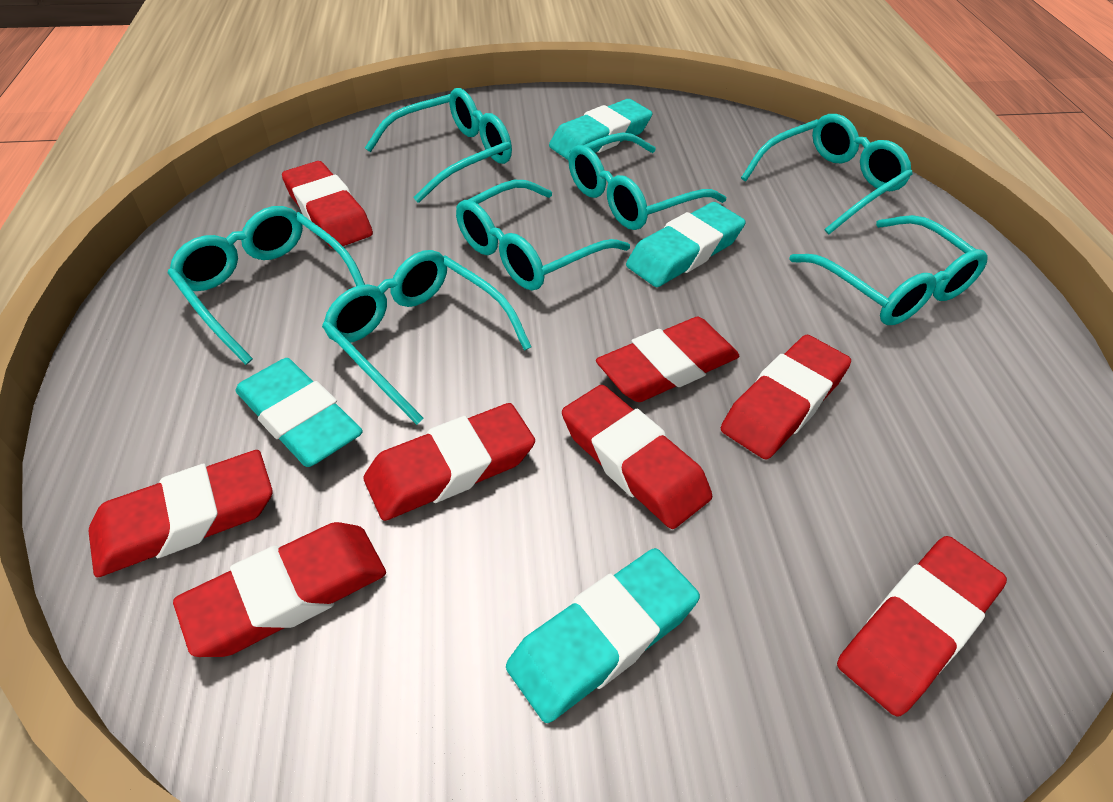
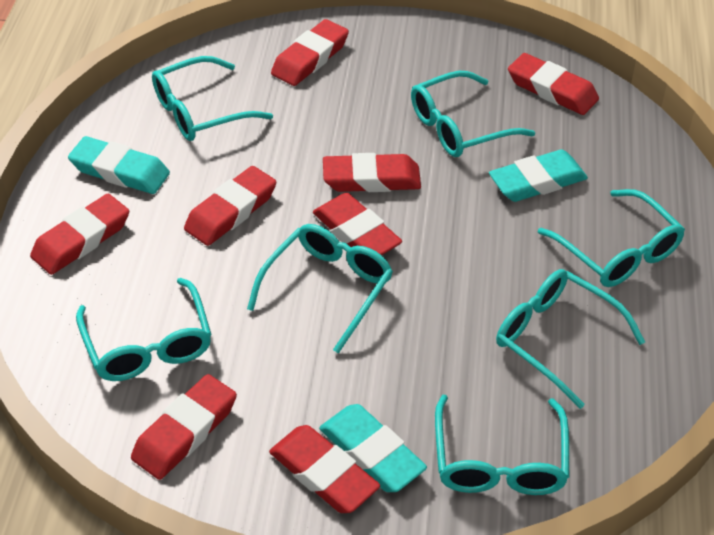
turquoise eraser: 4 -> 3

